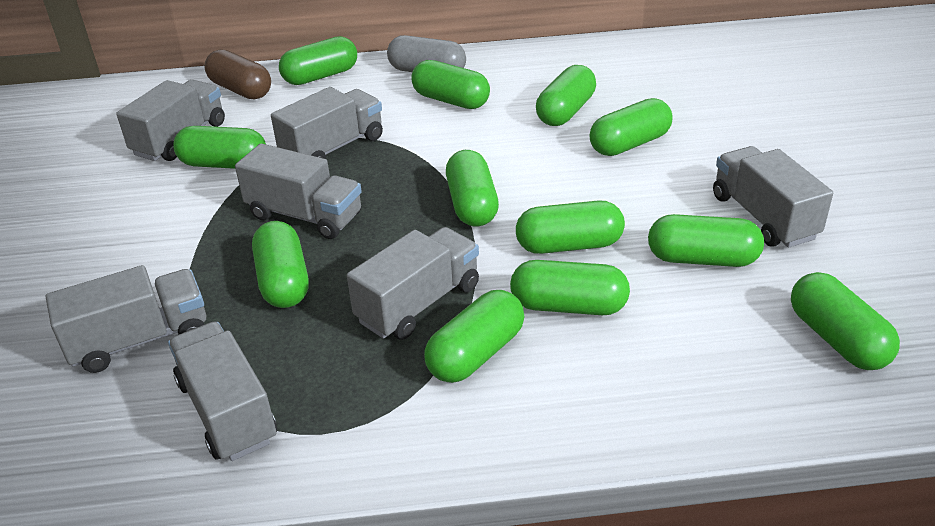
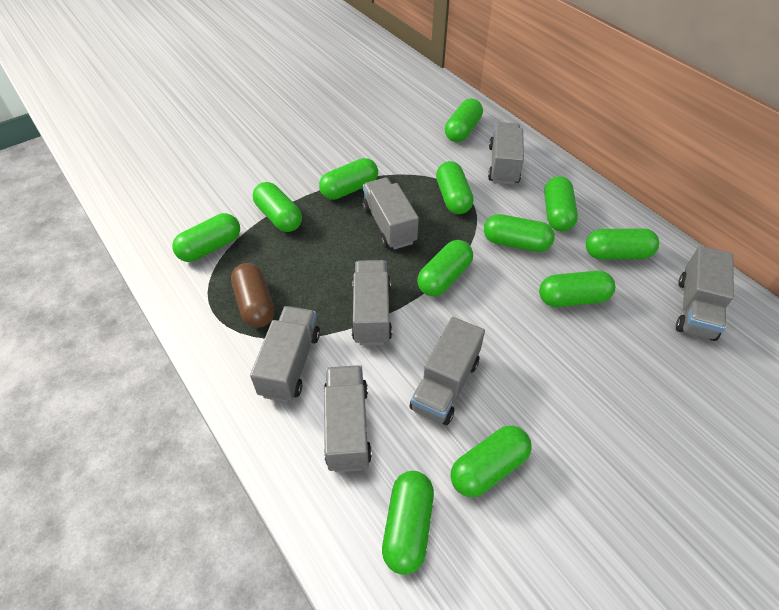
grey capsule: 1 -> 0

